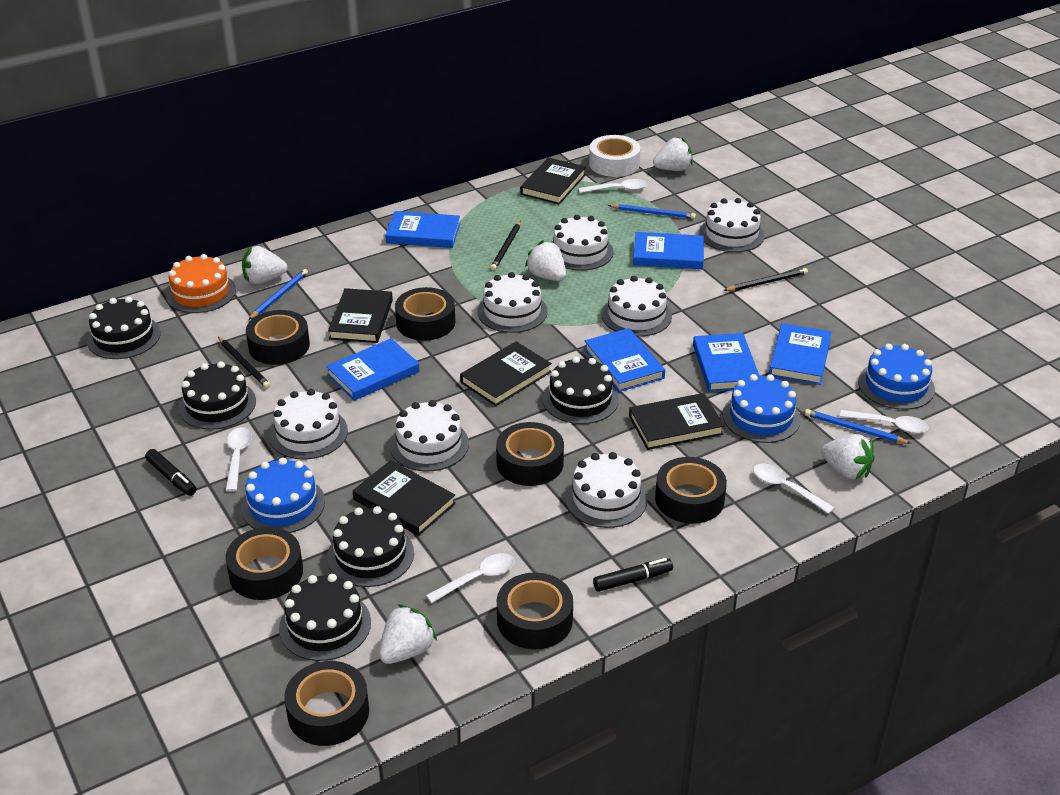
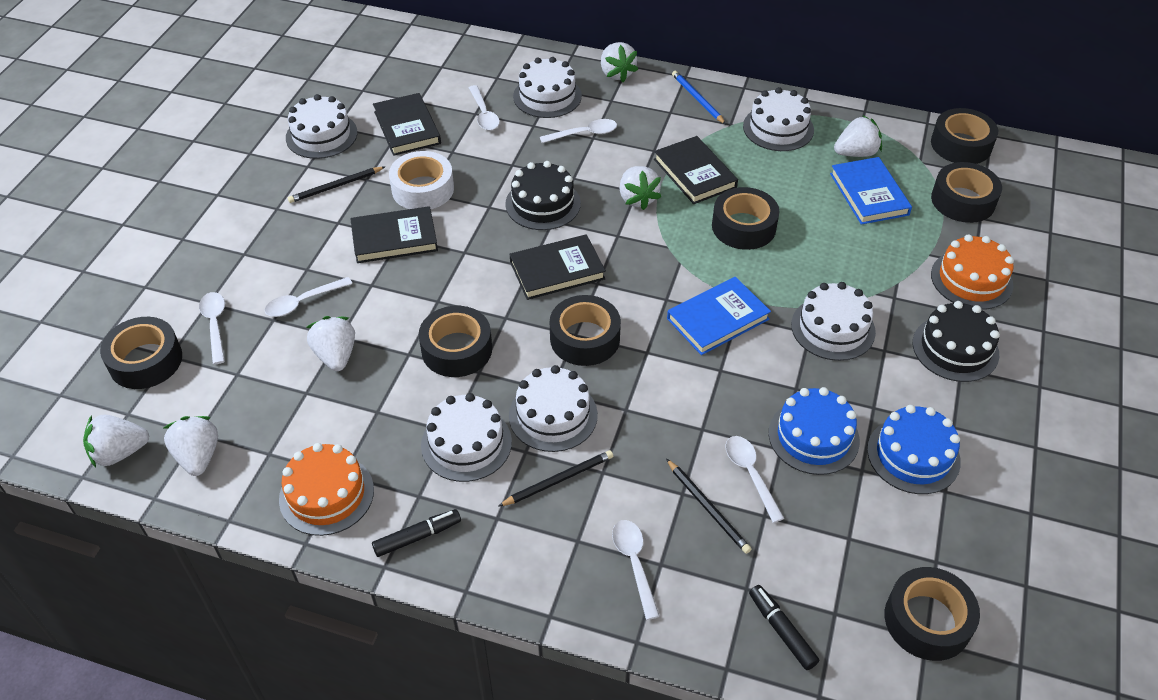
black book: 5 -> 4
black cake: 5 -> 2
blue book: 6 -> 2
blue cake: 3 -> 2
blue pencil: 3 -> 1
orange cake: 1 -> 2
white cake: 7 -> 6
white spoon: 5 -> 6
white strawberry: 5 -> 6

